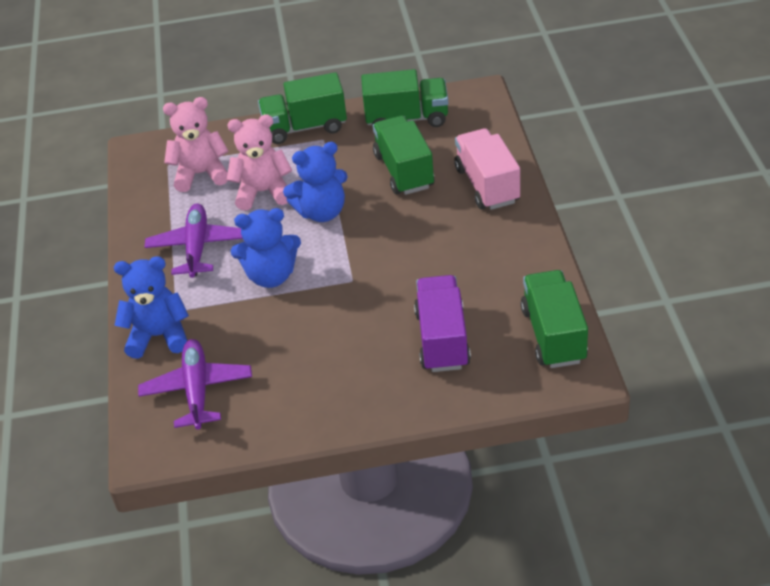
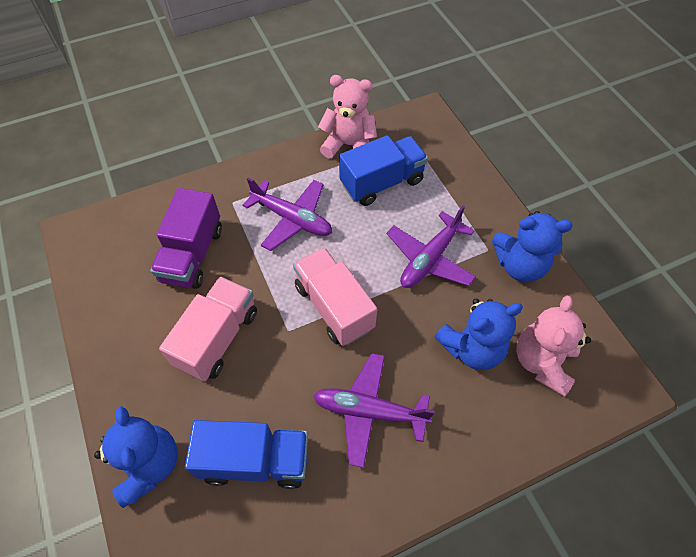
blue truck: 0 -> 2
green truck: 4 -> 0
pink truck: 1 -> 2
purple plane: 2 -> 3

